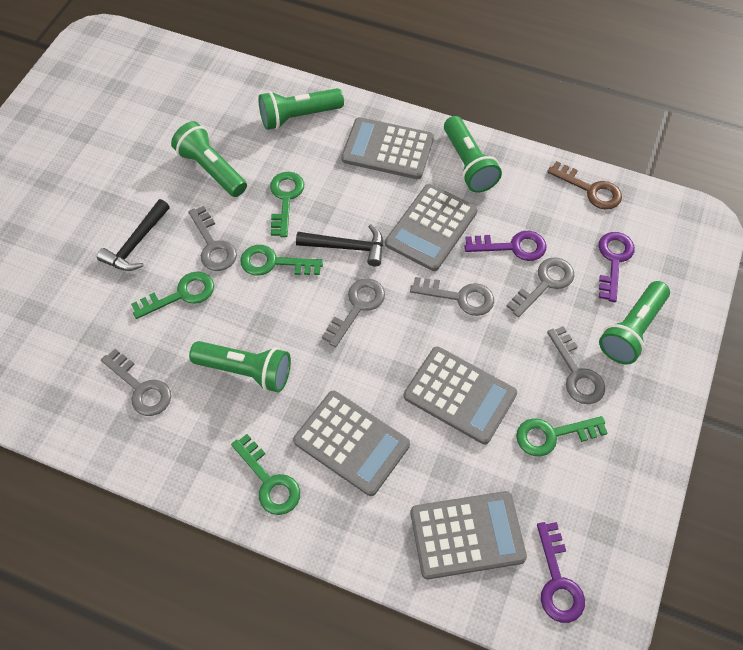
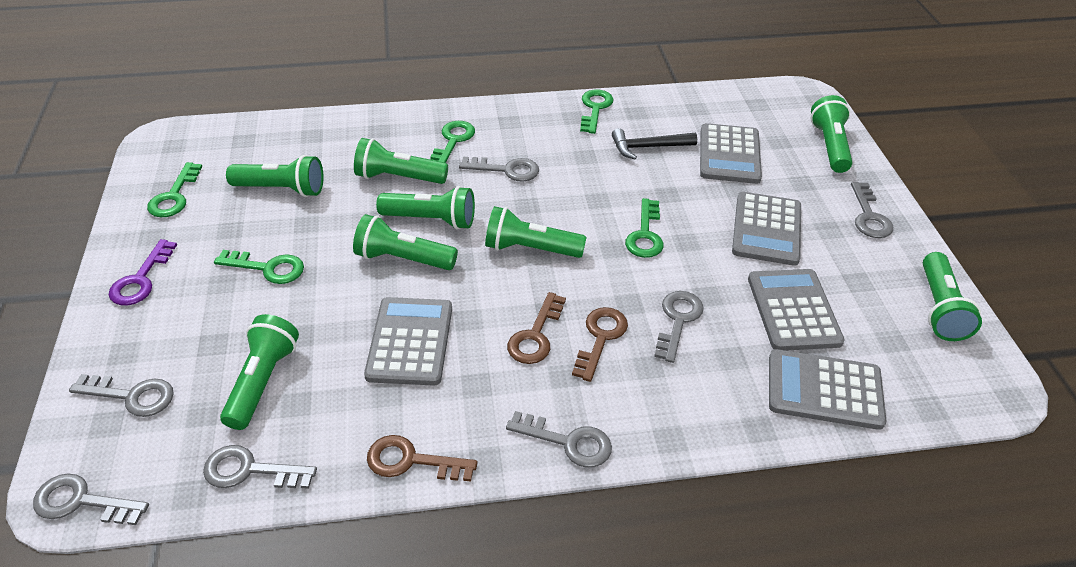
black hammer: 2 -> 1
brown key: 1 -> 3
green flashlight: 5 -> 8
grey key: 6 -> 7
purple key: 3 -> 1

